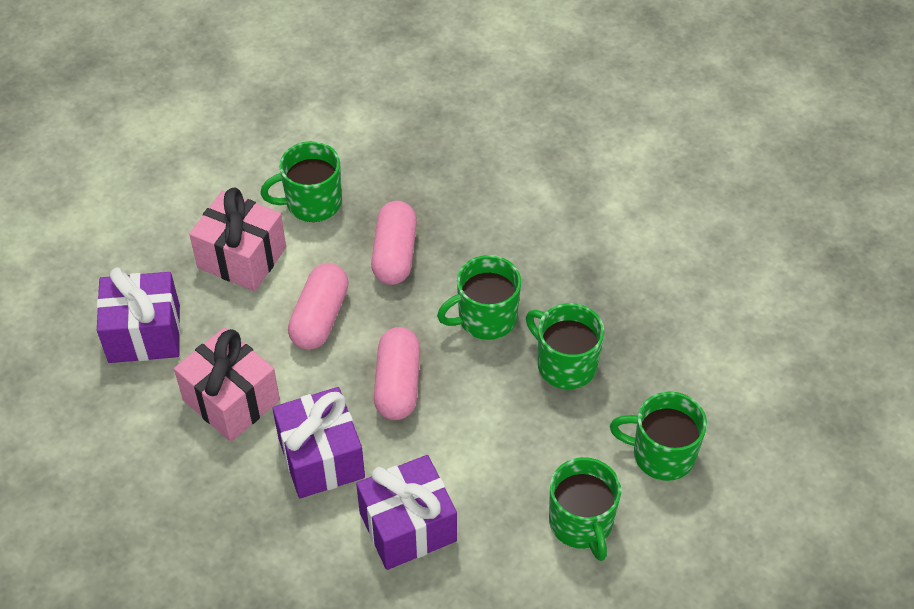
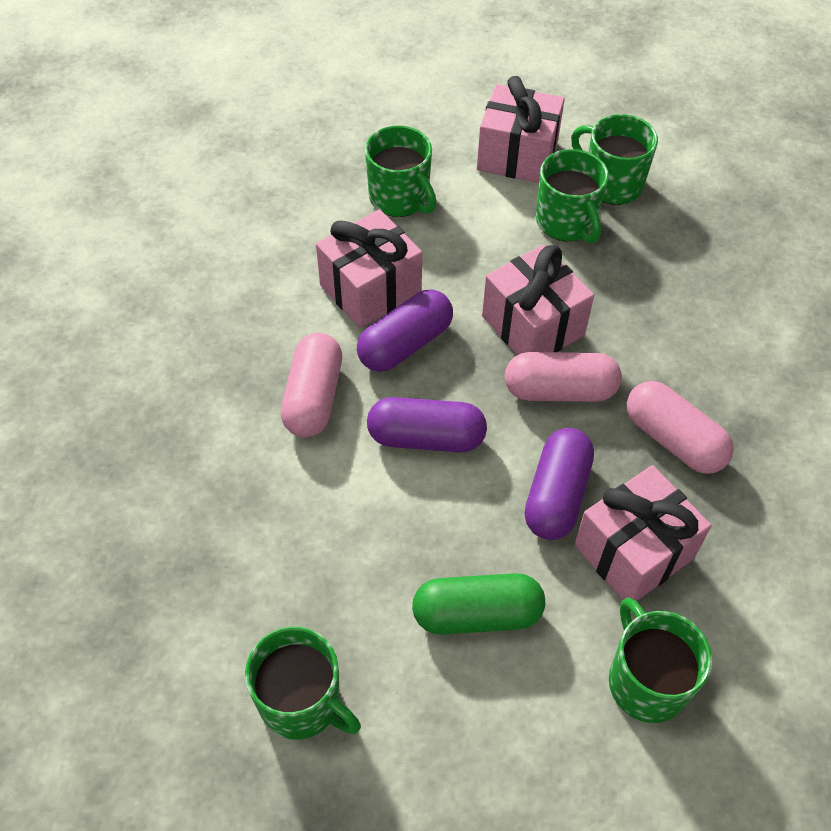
green capsule: 0 -> 1
pink gift: 2 -> 4
purple capsule: 0 -> 3
purple gift: 3 -> 0

